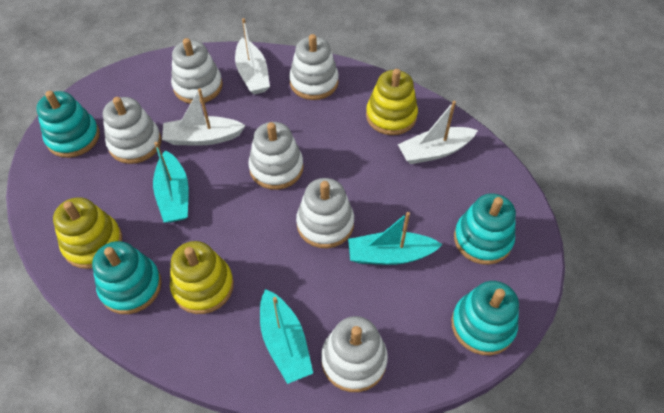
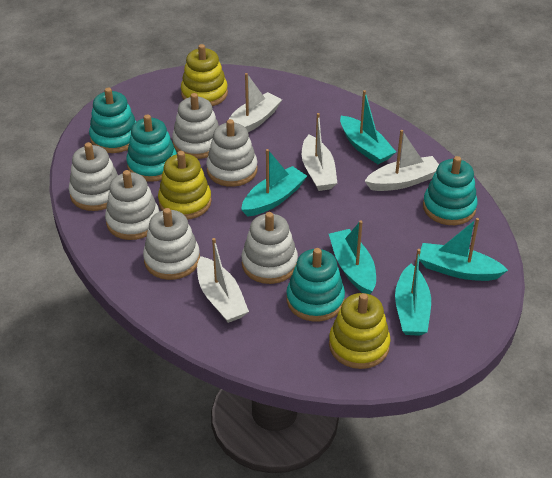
turquoise boat: 3 -> 5
white boat: 3 -> 4

